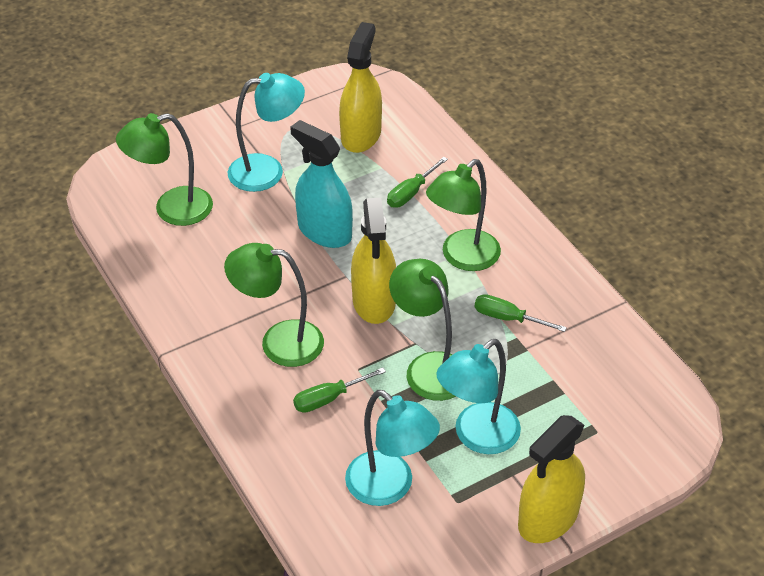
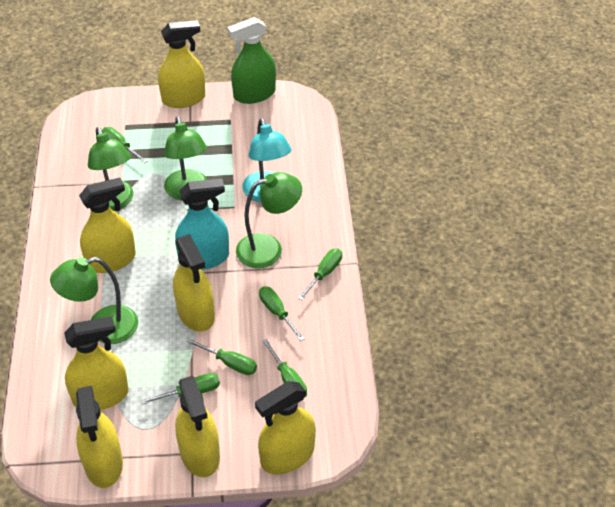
green screwdriver: 3 -> 6
green spray bottle: 0 -> 1
turquoise lamp: 3 -> 1
yellow spray bottle: 3 -> 7

